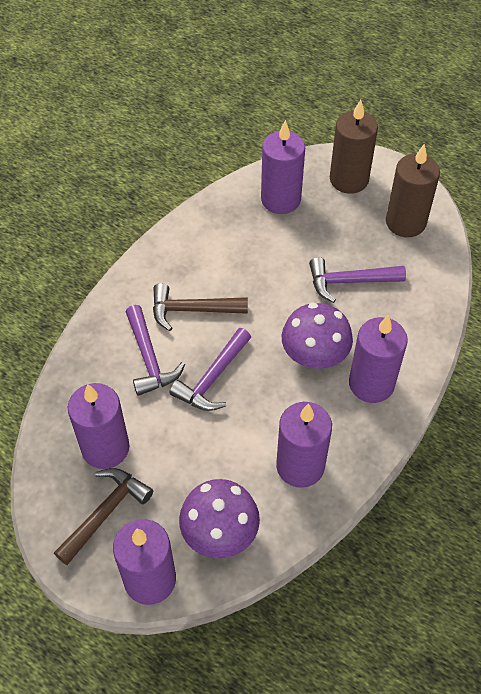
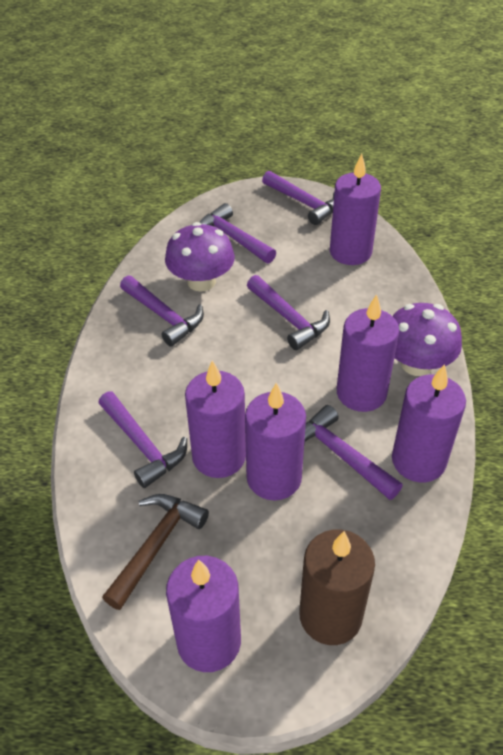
brown candle: 2 -> 1
brown hammer: 2 -> 1
purple candle: 5 -> 6
purple hammer: 3 -> 6

